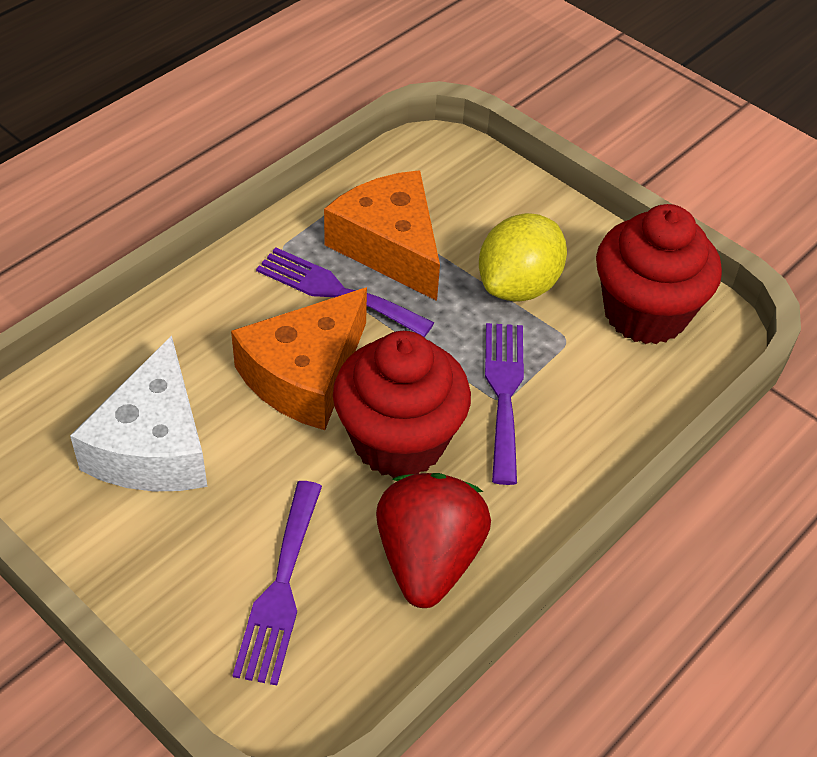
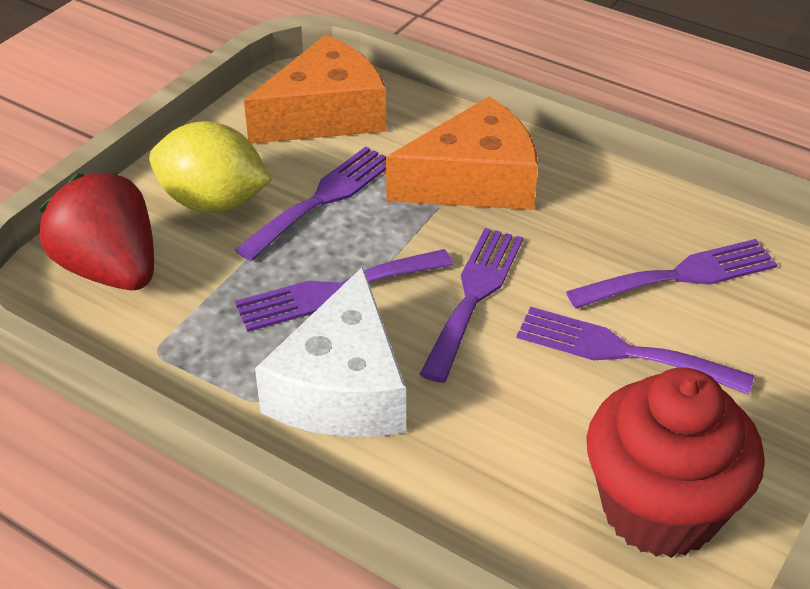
purple fork: 3 -> 5
red cupcake: 2 -> 1

